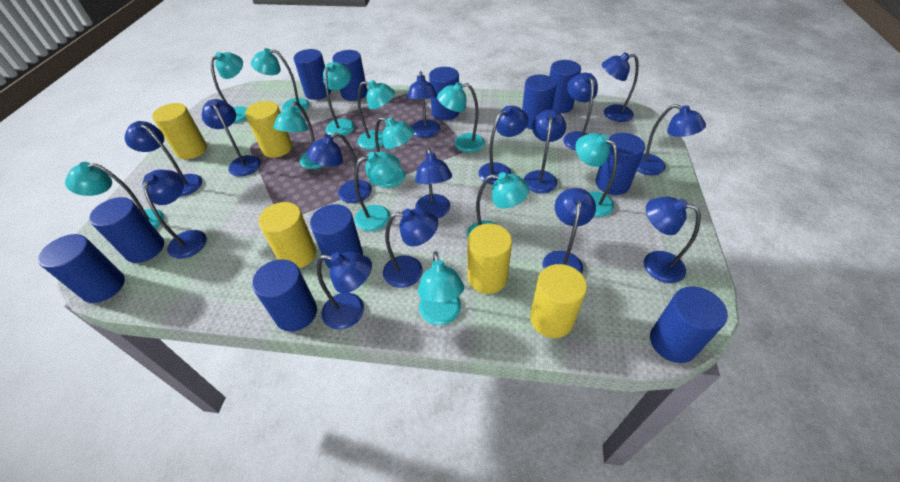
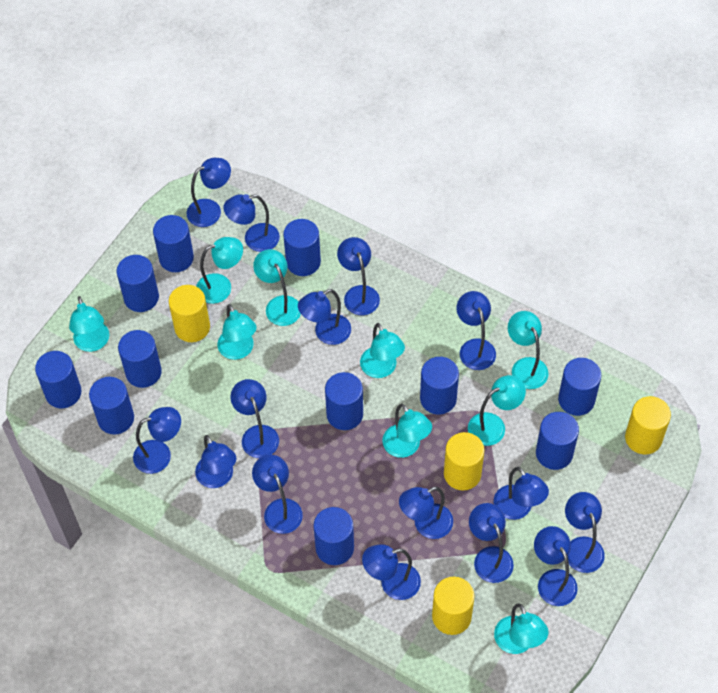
turquoise lamp: 12 -> 9
yellow cylinder: 5 -> 4

